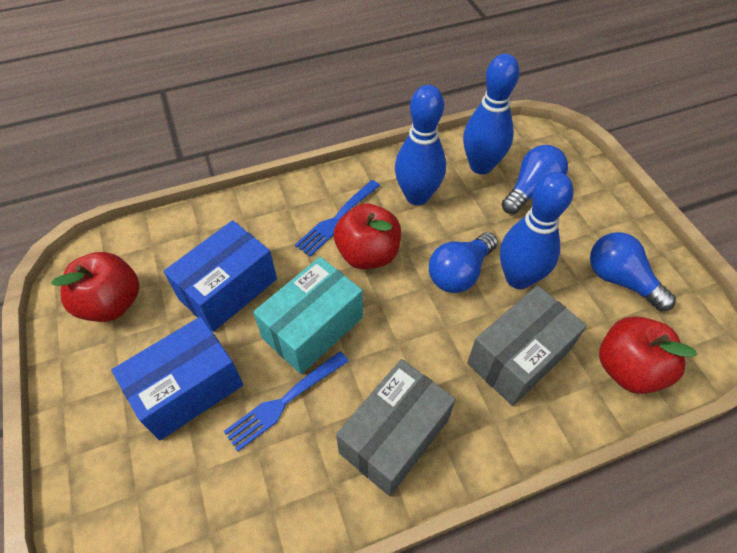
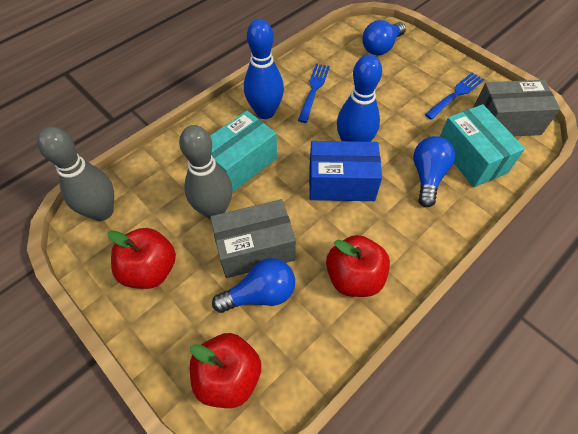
blue bowling pin: 3 -> 2
blue box: 2 -> 1
grey bowling pin: 0 -> 2
turquoise box: 1 -> 2

